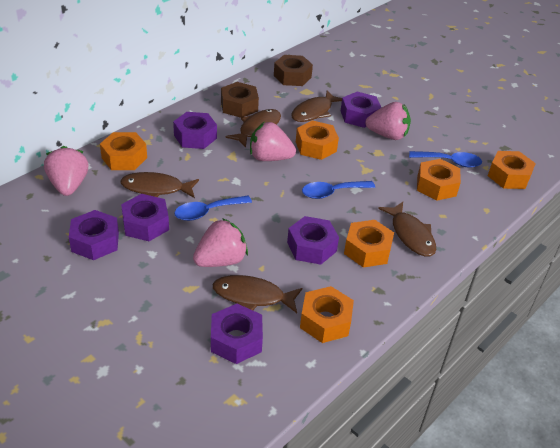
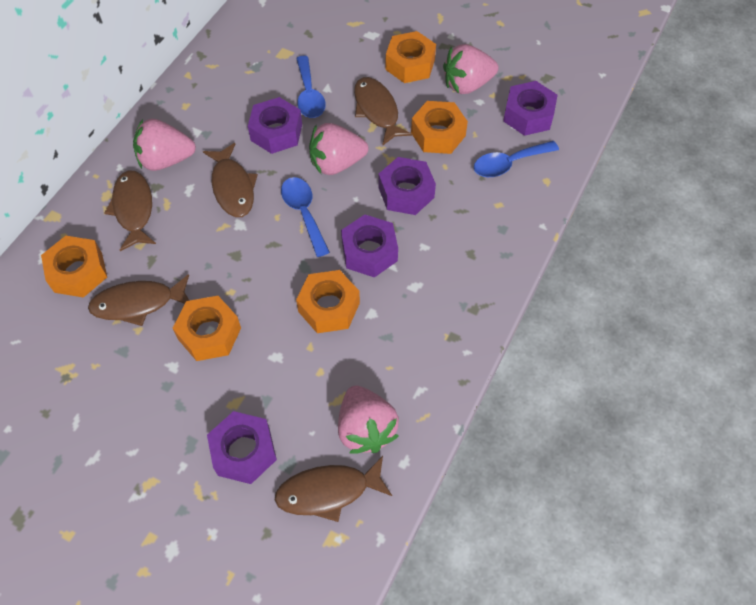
brown nut: 2 -> 0
orange nut: 6 -> 5
purple nut: 6 -> 5

